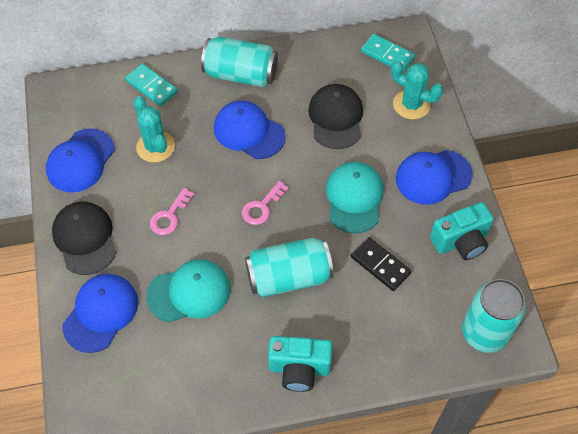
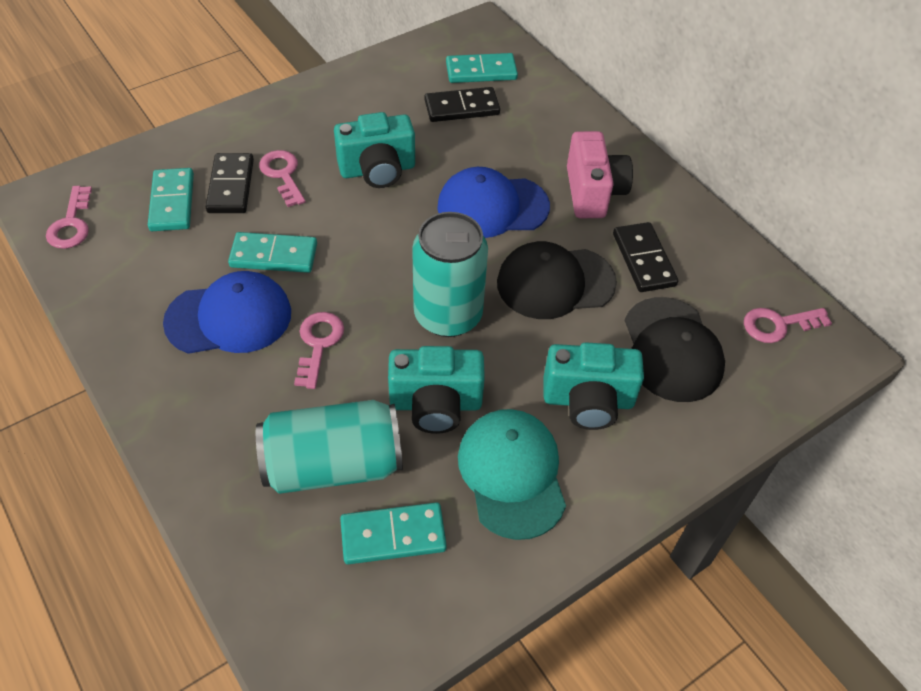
black domino: 1 -> 3
blue cap: 4 -> 2
pink camera: 0 -> 1
pink key: 2 -> 4
turquoise cactus: 2 -> 0
turquoise camera: 2 -> 3
turquoise can: 3 -> 2
turquoise cap: 2 -> 1
turquoise domino: 2 -> 4

